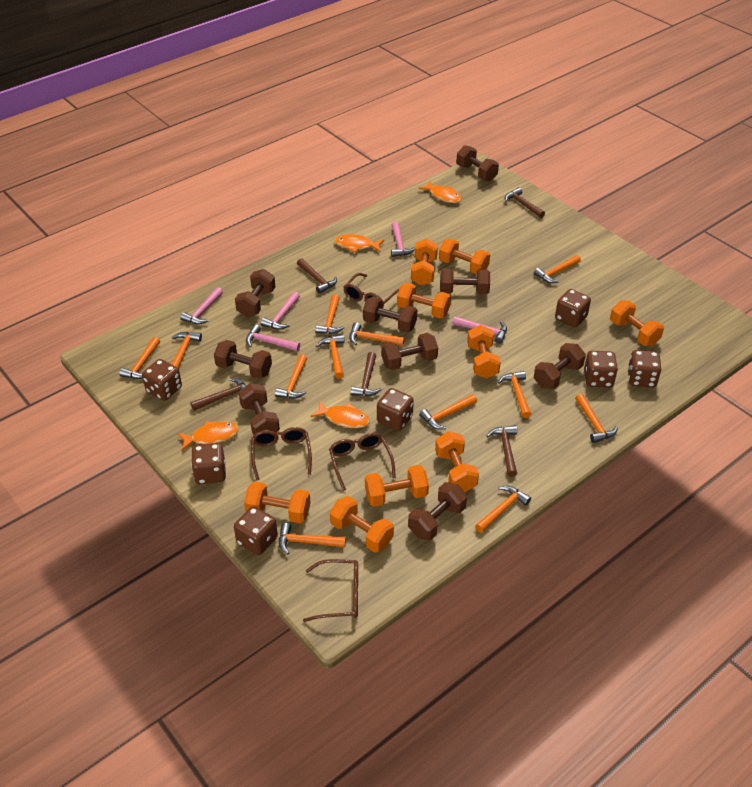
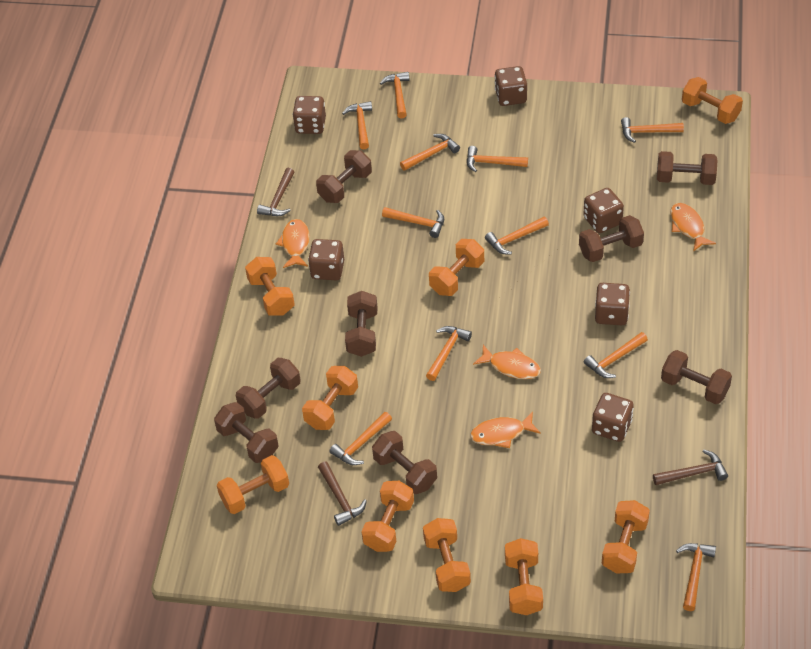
brown dice: 7 -> 6
brown dumbbell: 9 -> 8
brown glasses: 4 -> 0
brown hammer: 5 -> 3
orange hammer: 12 -> 11
pink hammer: 5 -> 0

